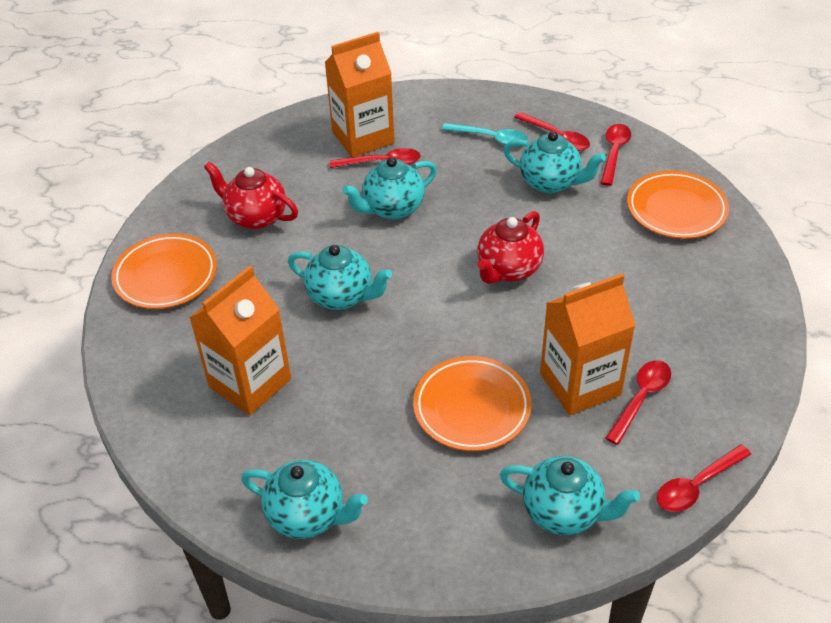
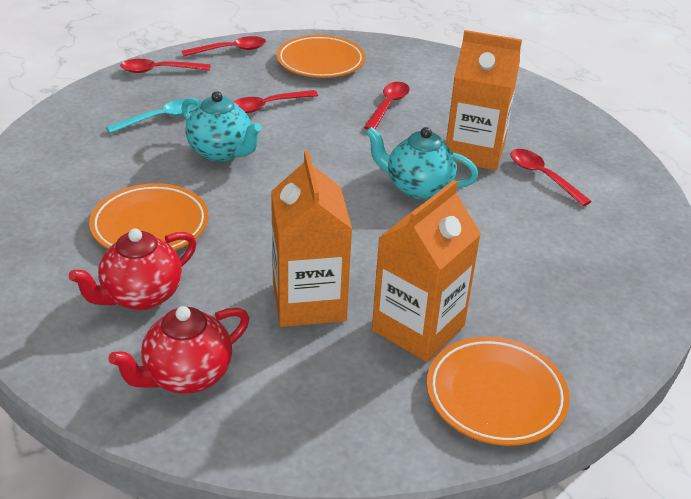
turquoise teapot: 5 -> 2

